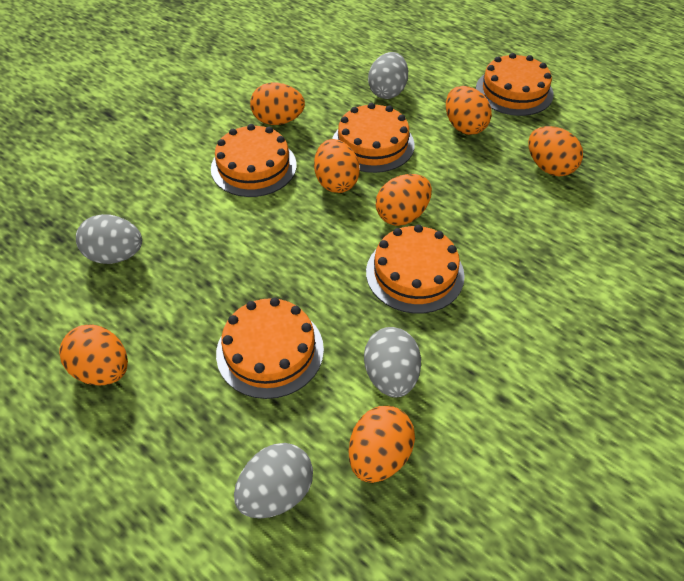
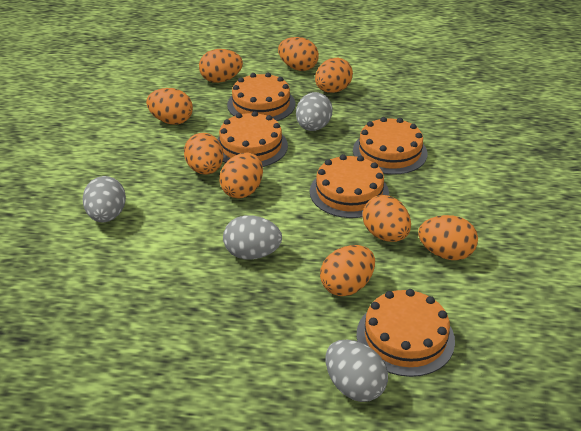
orange egg: 7 -> 9

